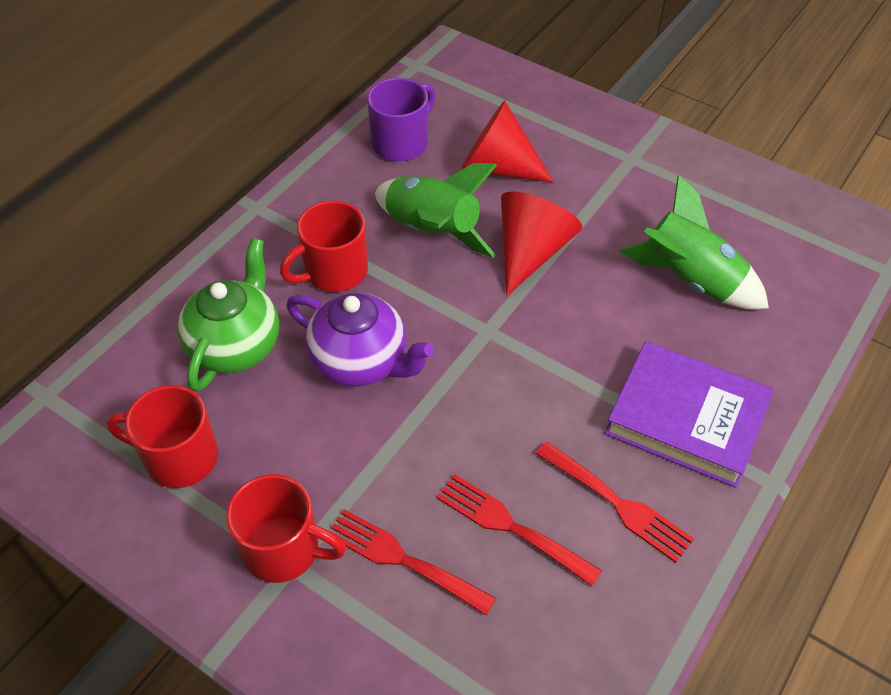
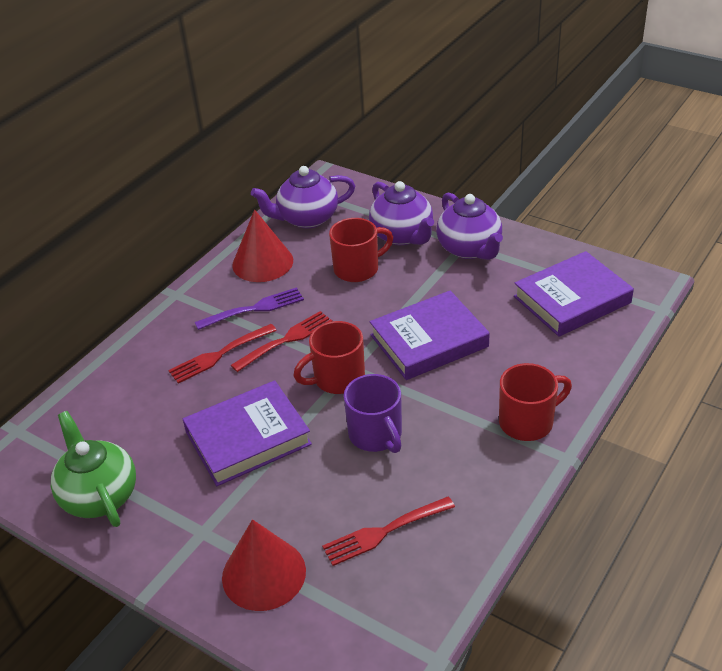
green rocket: 2 -> 0
purple book: 1 -> 3
purple fork: 0 -> 1
purple teapot: 1 -> 3

